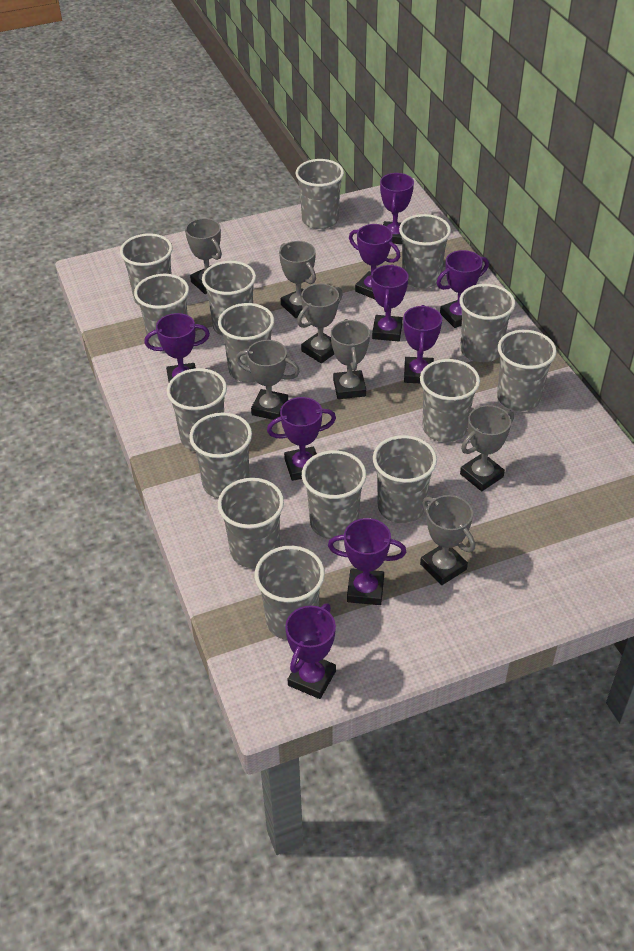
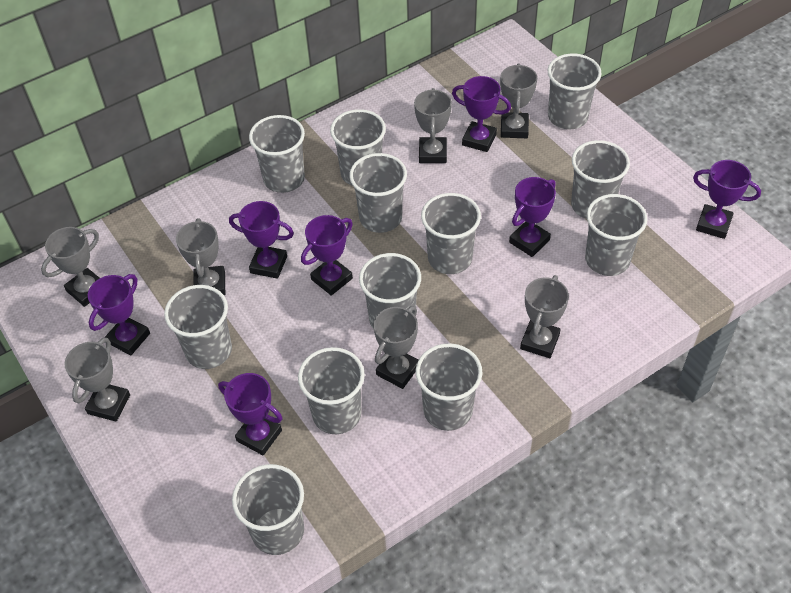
grey cup: 15 -> 12
purple trophy: 9 -> 7

